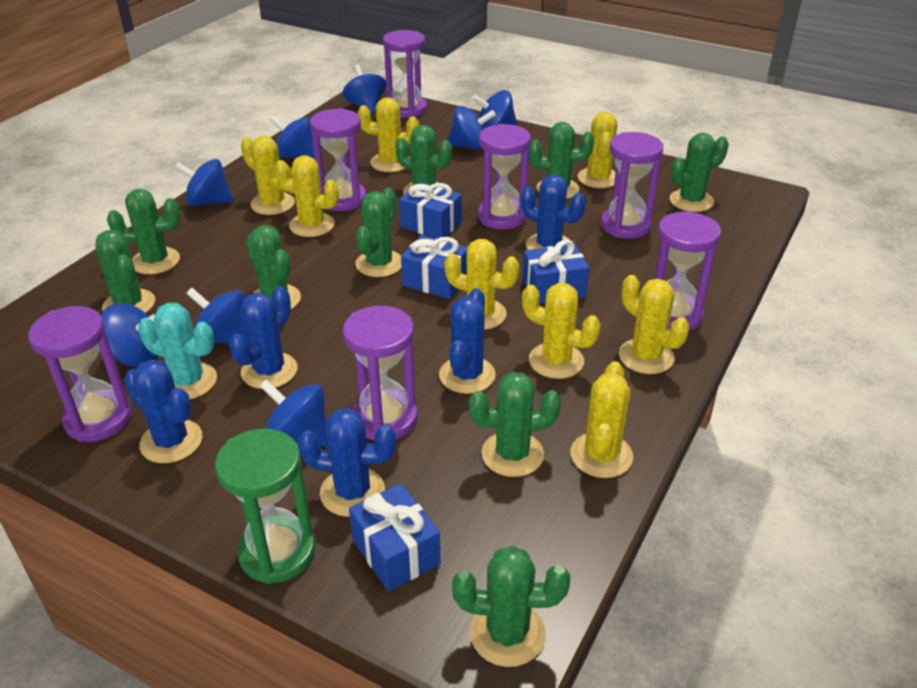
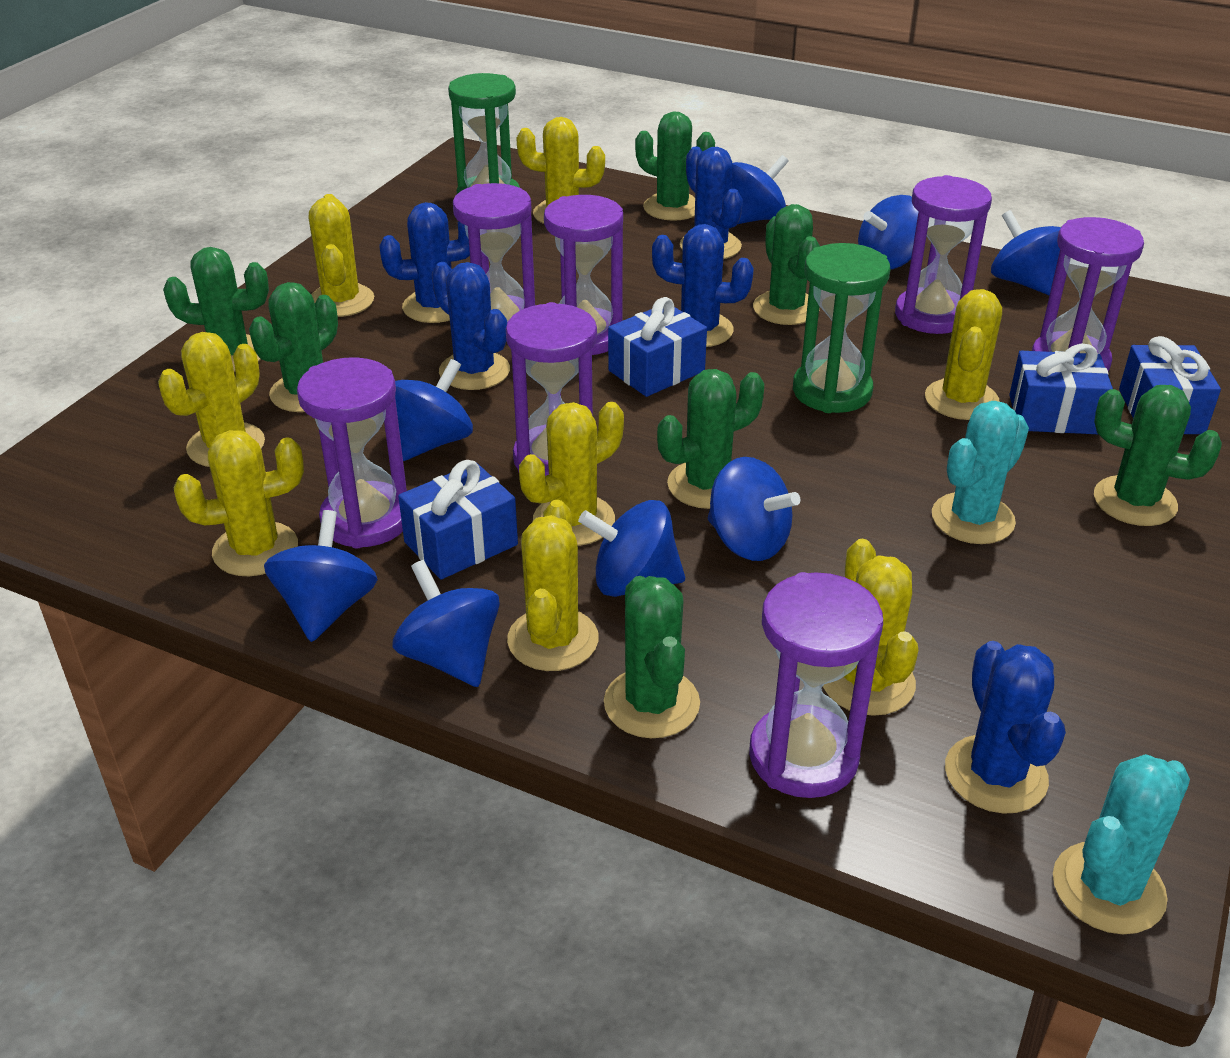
green cactus: 9 -> 7
green hourglass: 1 -> 2
turquoise cactus: 1 -> 2

